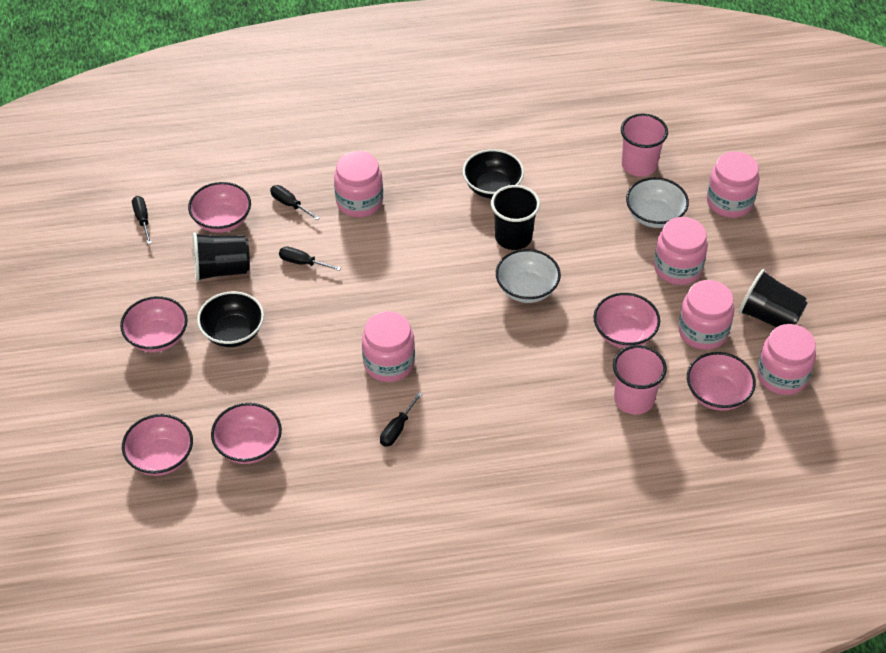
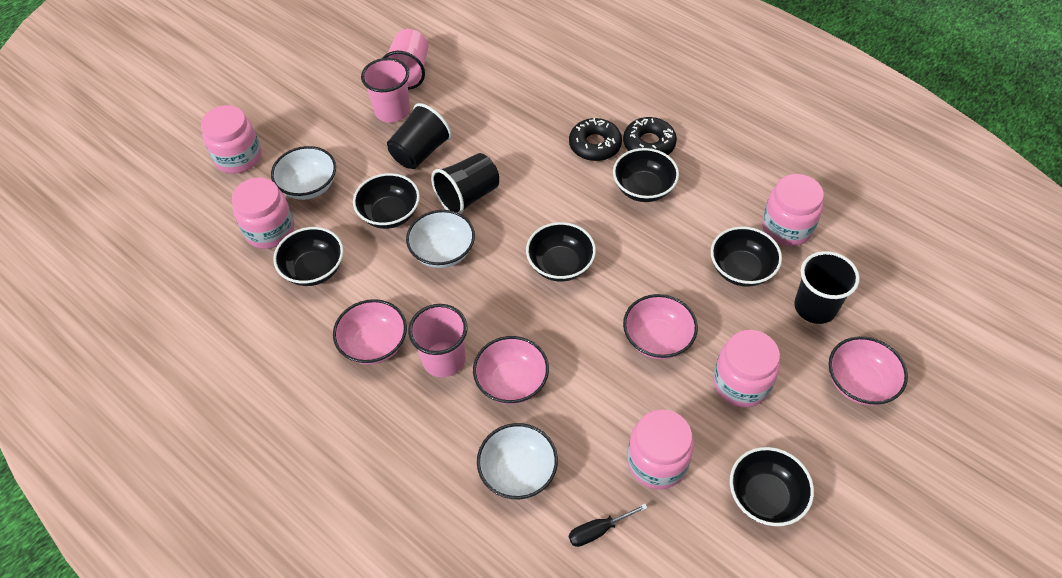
black bowl: 2 -> 6
black donut: 0 -> 2
black screwdriver: 4 -> 1
pink bowl: 6 -> 4
pink cup: 2 -> 3
pink jar: 6 -> 5
white bowl: 2 -> 3

